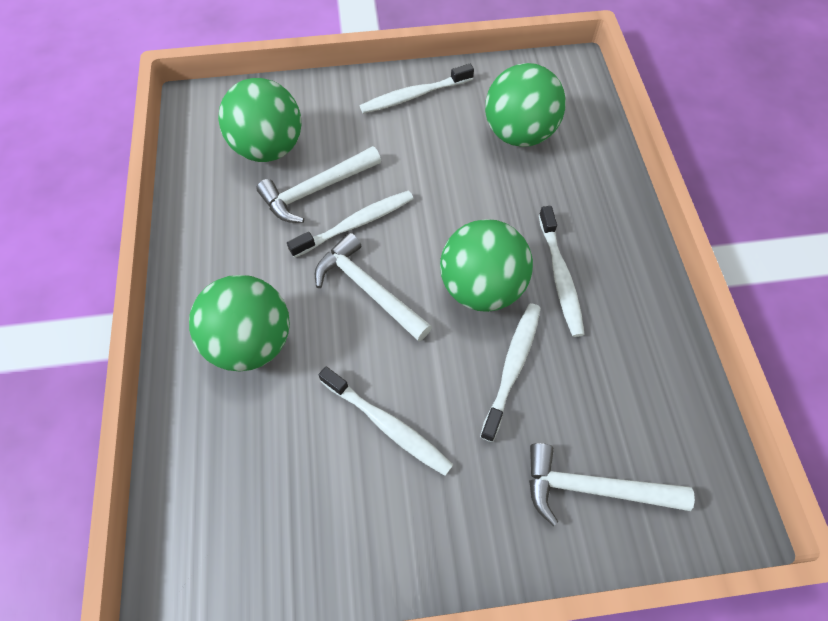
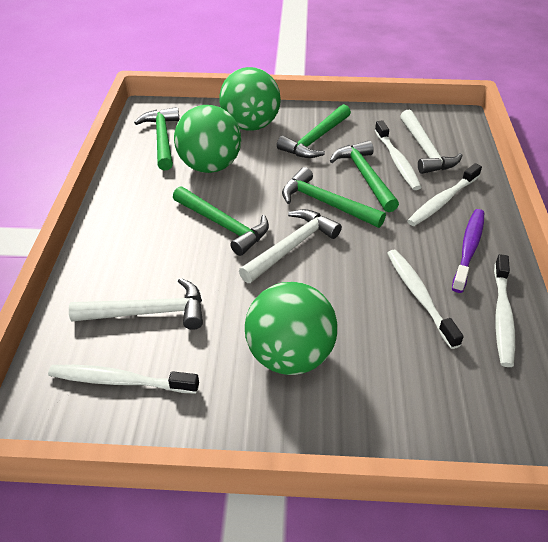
green ball: 4 -> 3
green hammer: 0 -> 5
purple toothbrush: 0 -> 1

